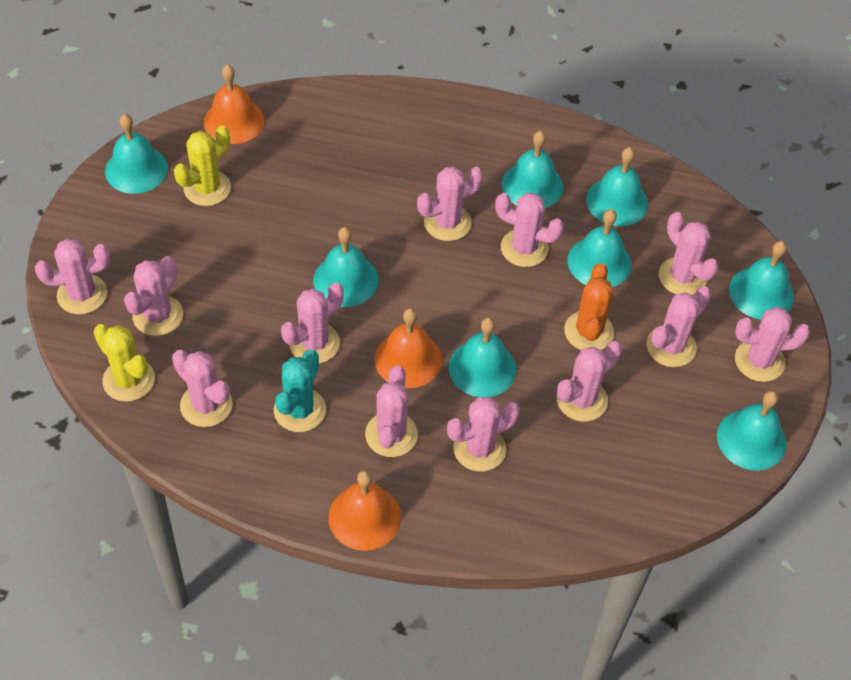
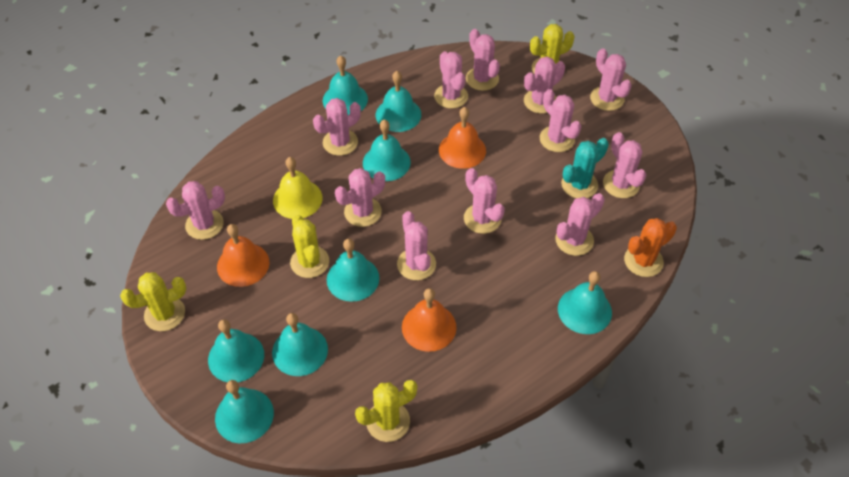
yellow bell: 0 -> 1
yellow cactus: 2 -> 4

